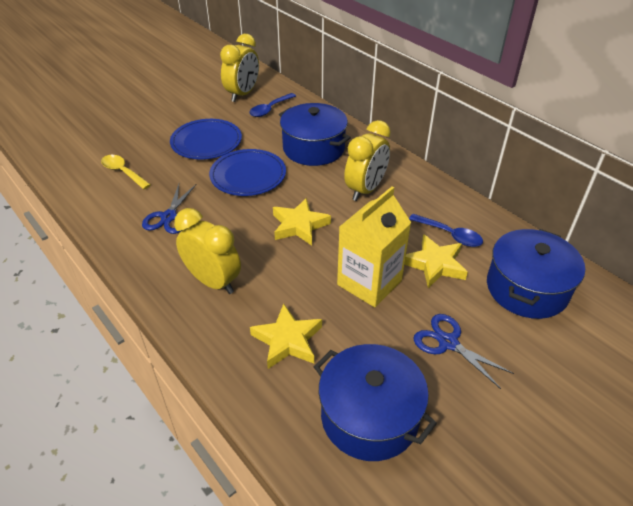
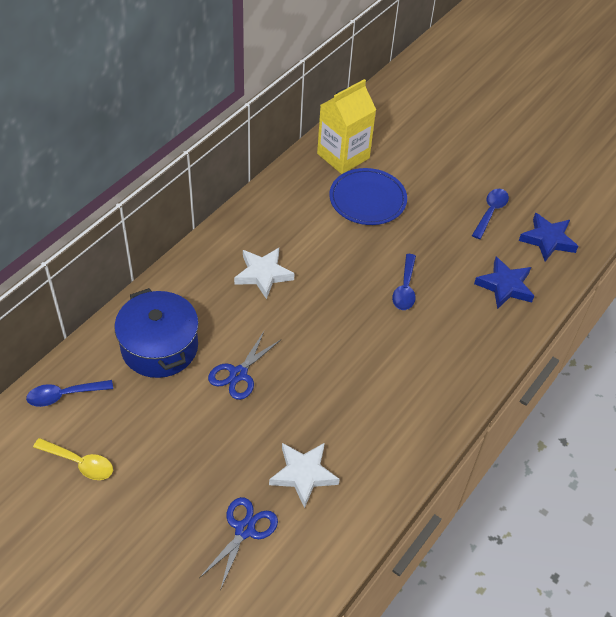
blue plate: 2 -> 1
blue pot: 3 -> 1
blue spoon: 2 -> 3
blue star: 0 -> 2
white star: 0 -> 2
yellow clock: 3 -> 0
yellow star: 3 -> 0

